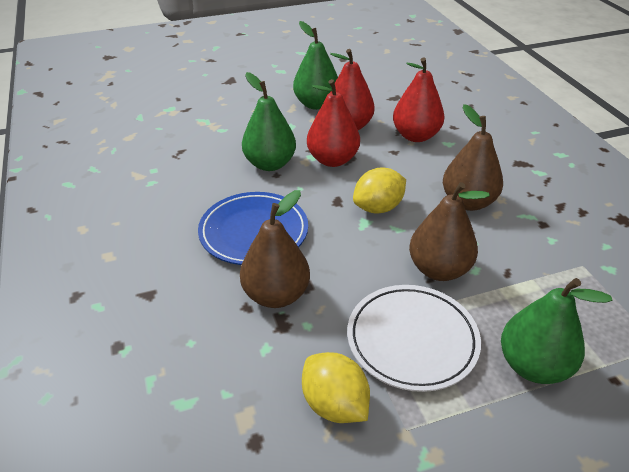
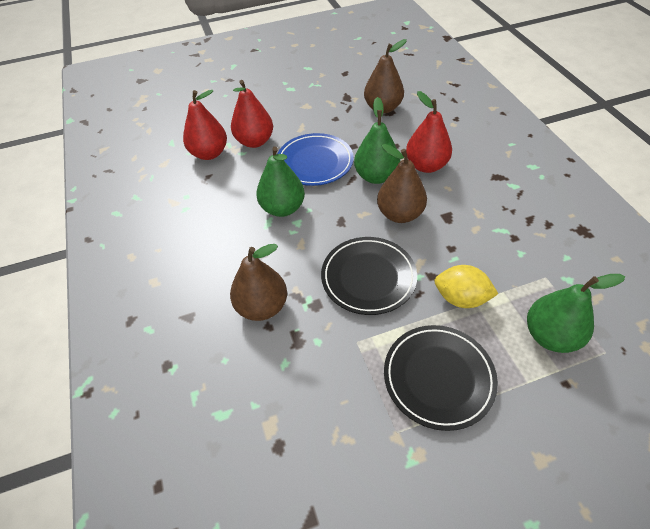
black plate: 0 -> 2
white plate: 1 -> 0
yellow lemon: 2 -> 1

